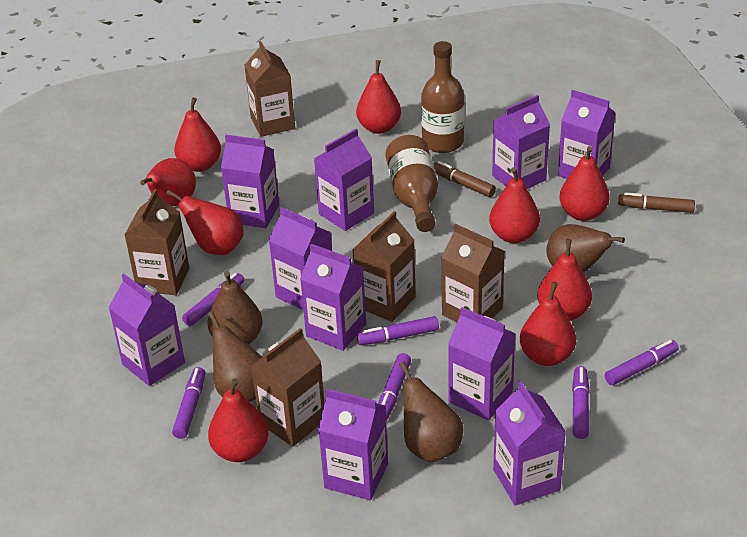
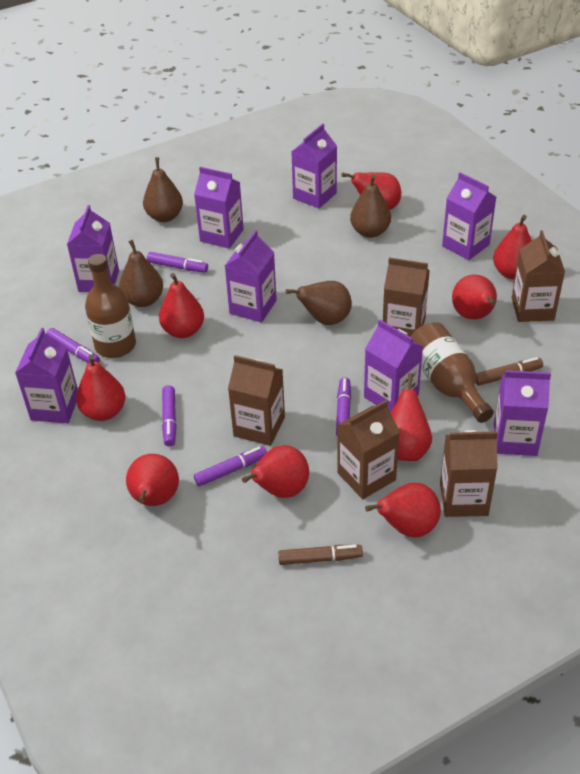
purple carton: 10 -> 8
purple marker: 6 -> 5

